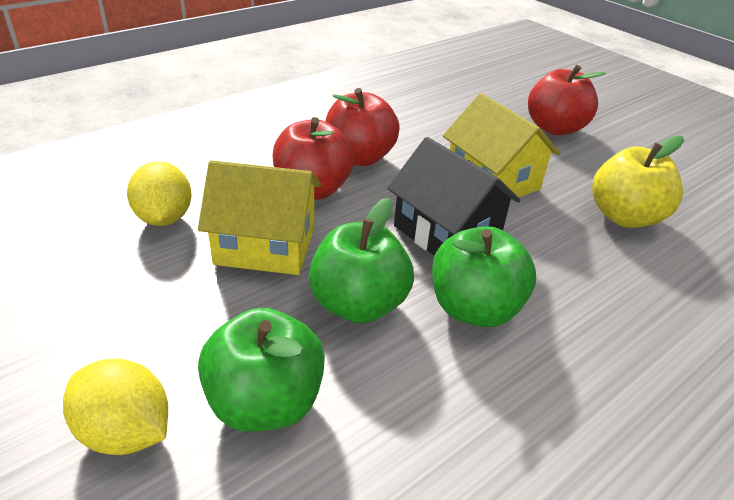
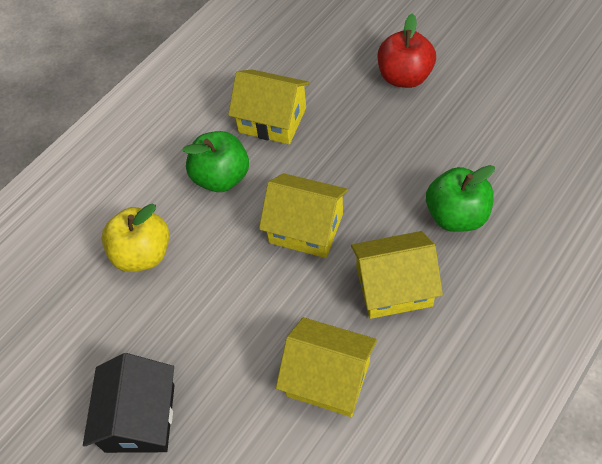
green apple: 3 -> 2
red apple: 3 -> 1
yellow house: 2 -> 4
yellow lemon: 2 -> 0

